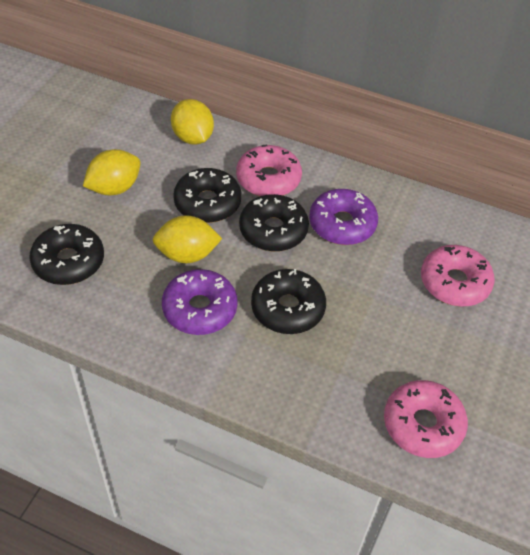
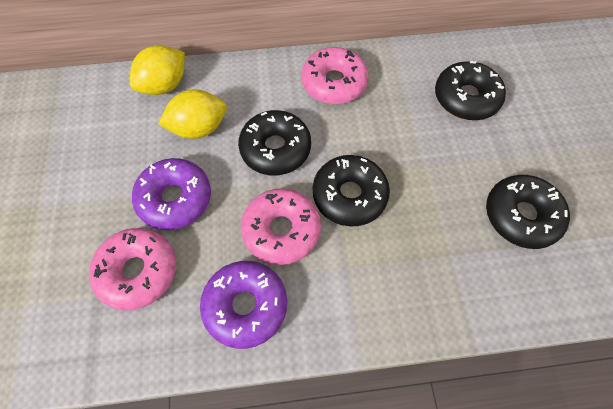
yellow lemon: 3 -> 2

